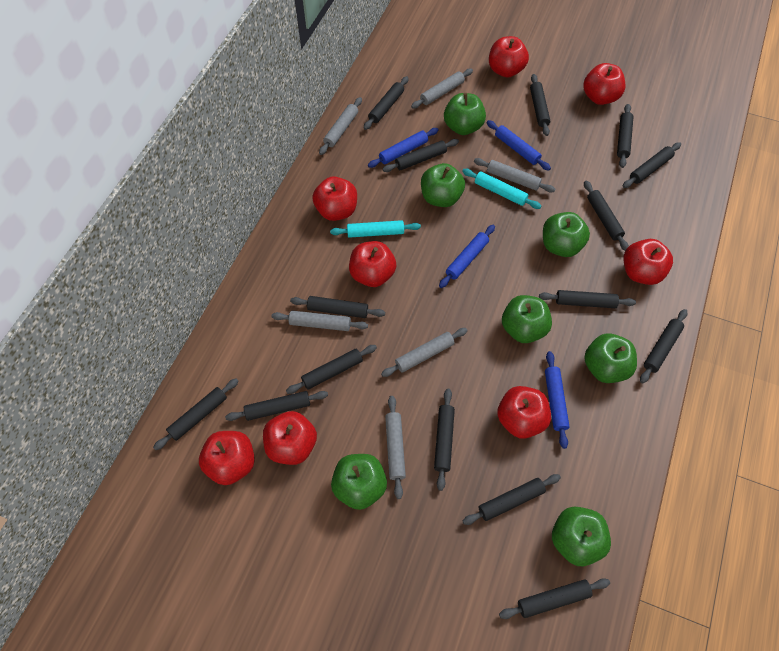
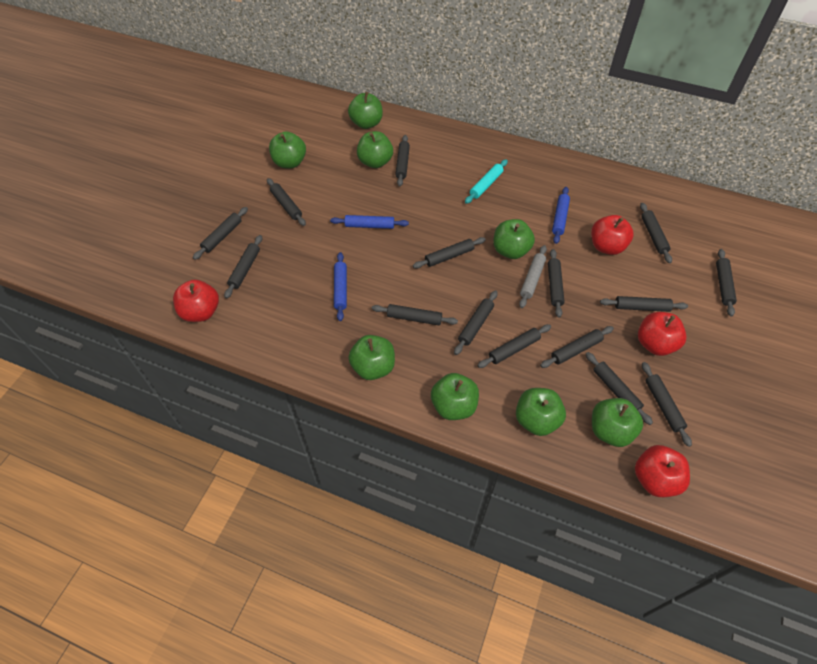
blue rolling pin: 4 -> 3
green apple: 7 -> 8
grey rolling pin: 6 -> 1
red apple: 8 -> 4
turquoise rolling pin: 2 -> 1

